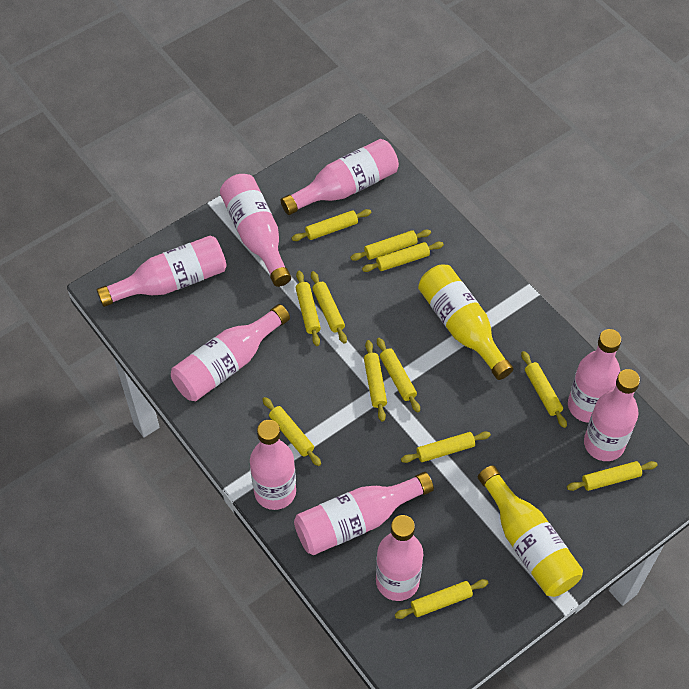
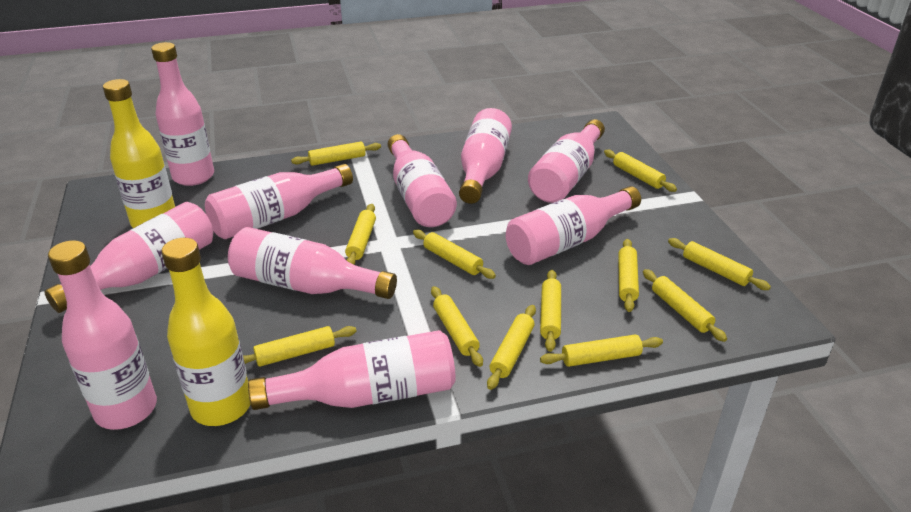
pink bottle: 9 -> 10

